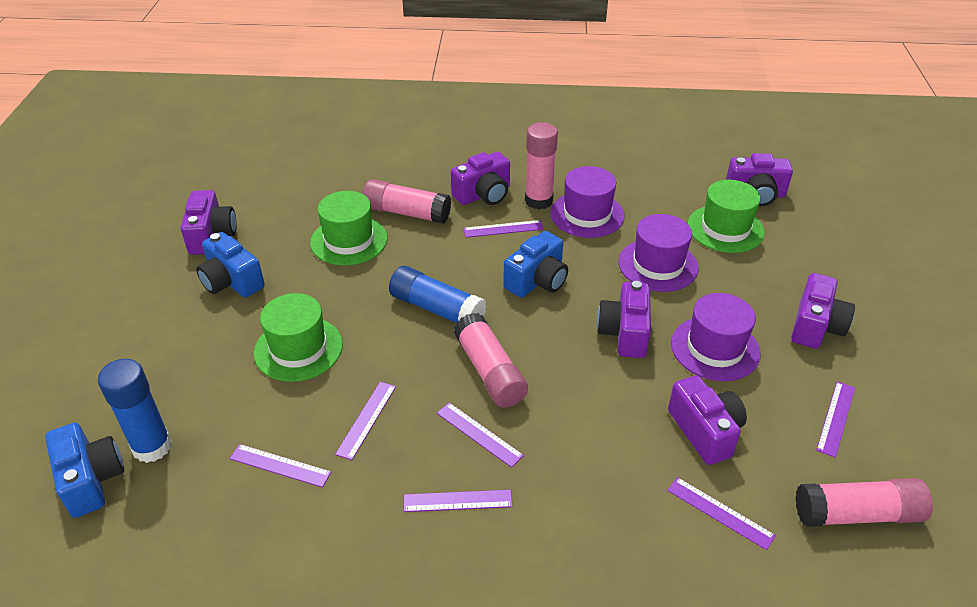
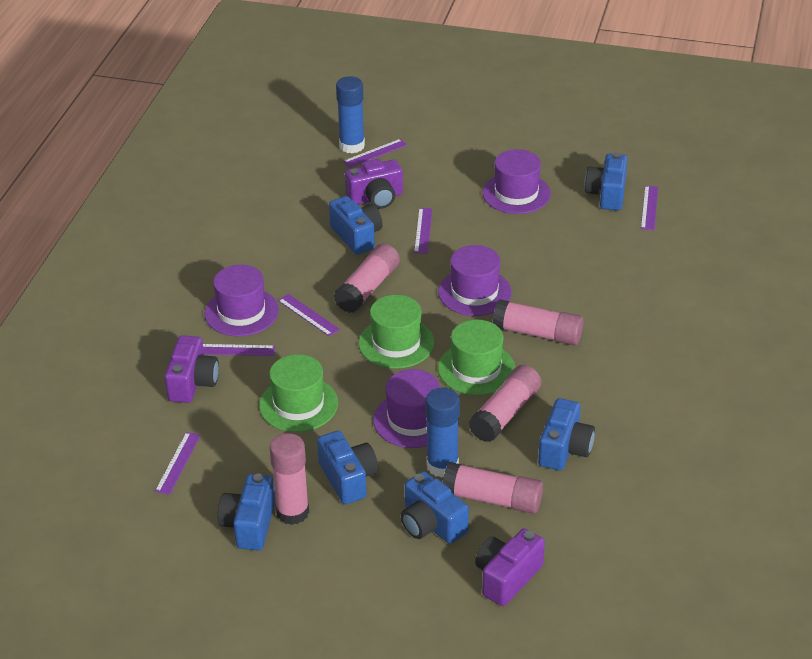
blue camera: 3 -> 6
pink glue stick: 4 -> 5
purple camera: 6 -> 3
purple hat: 3 -> 4
purple ruler: 7 -> 6

